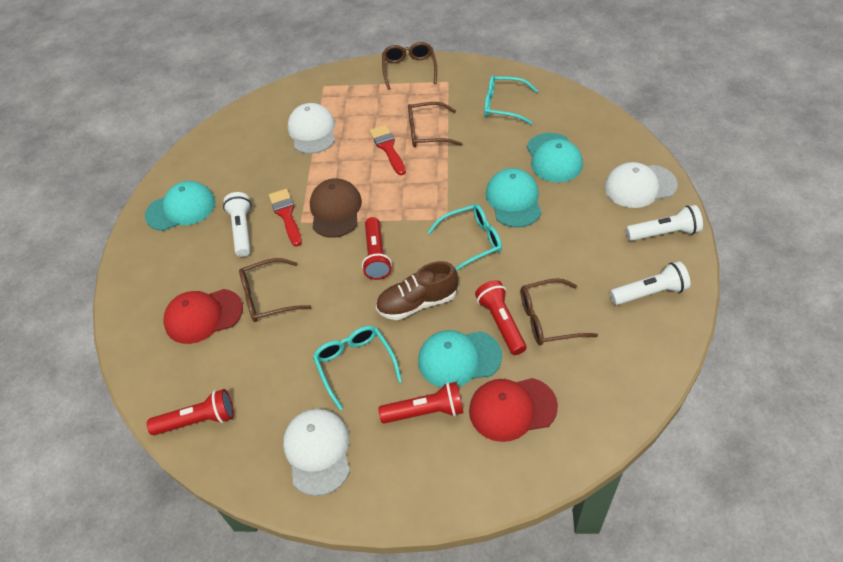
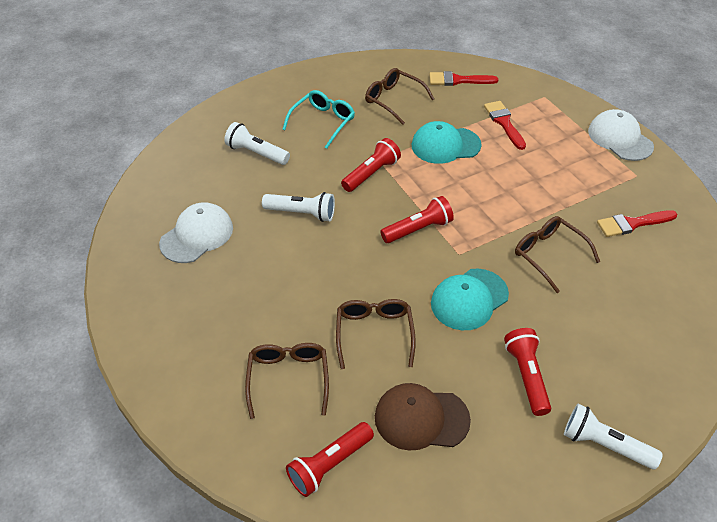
brown shoe: 1 -> 0
red brush: 2 -> 3
red cap: 2 -> 0
turquoise cap: 4 -> 2
turquoise glasses: 3 -> 1
white cap: 3 -> 2

